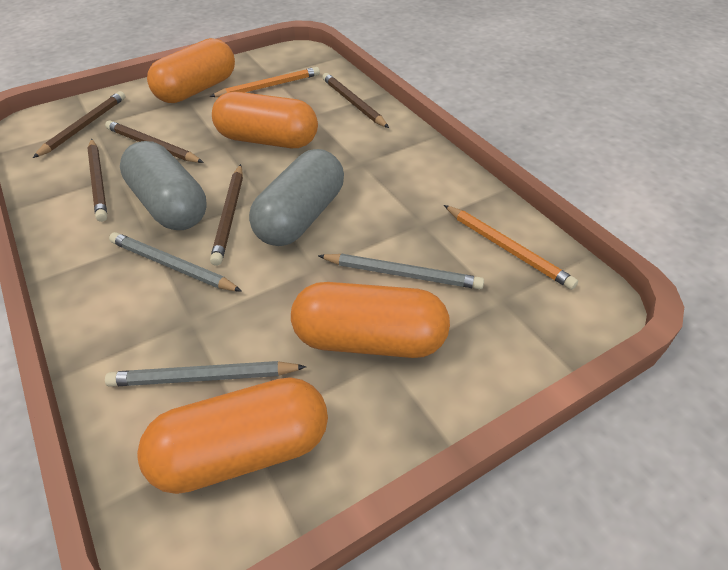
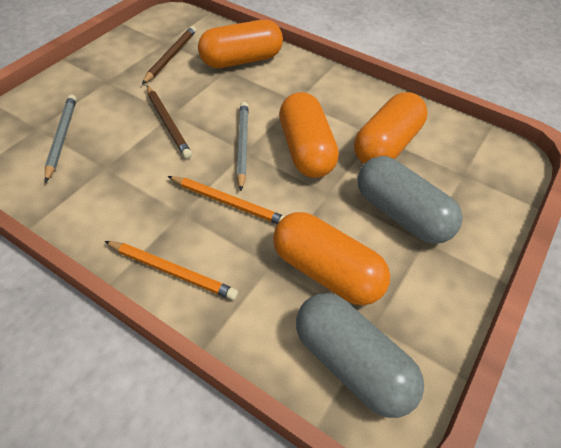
brown pencil: 5 -> 2
grey pencil: 3 -> 2

